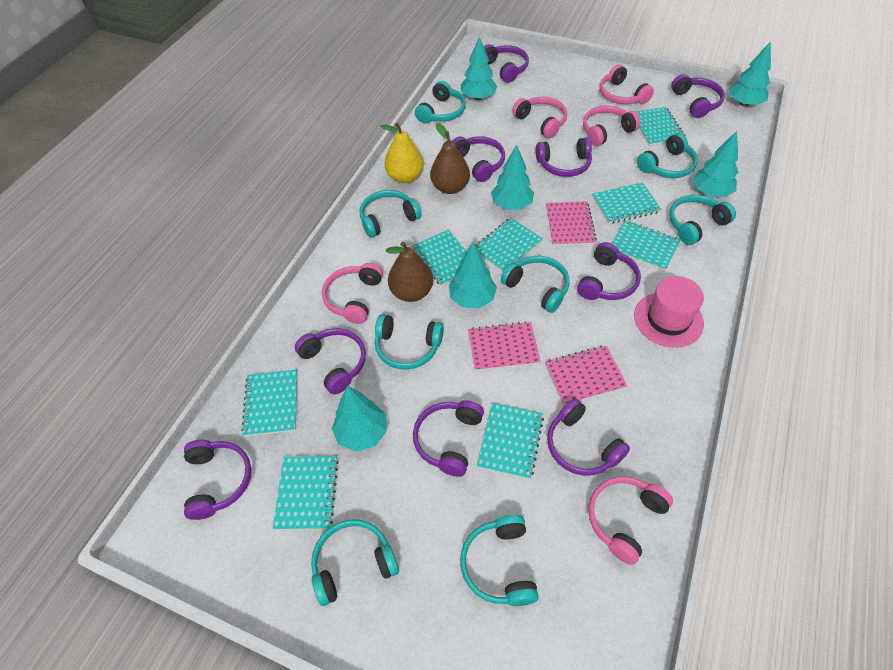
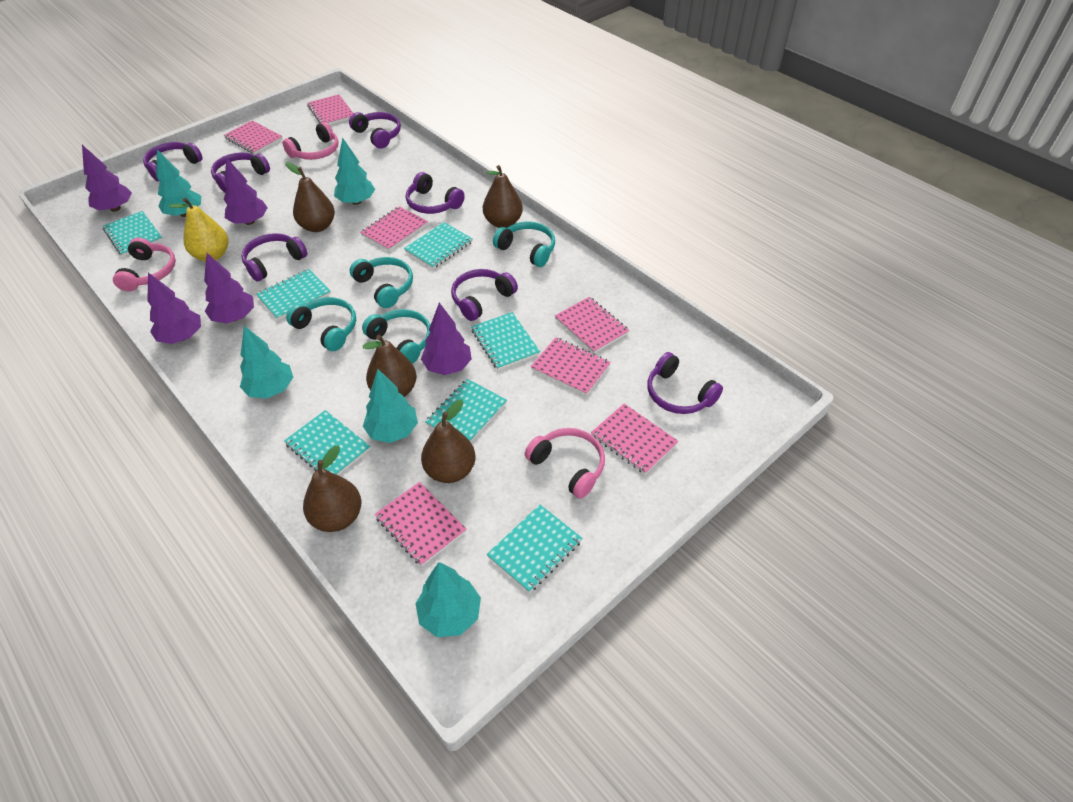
brown pear: 2 -> 5
pink hat: 1 -> 0
pink headphones: 5 -> 3
pink notebook: 3 -> 7
purple headphones: 9 -> 7
purple tree: 0 -> 5
turquoise headphones: 8 -> 4
turquoise notebook: 8 -> 7
turquoise tree: 6 -> 5

